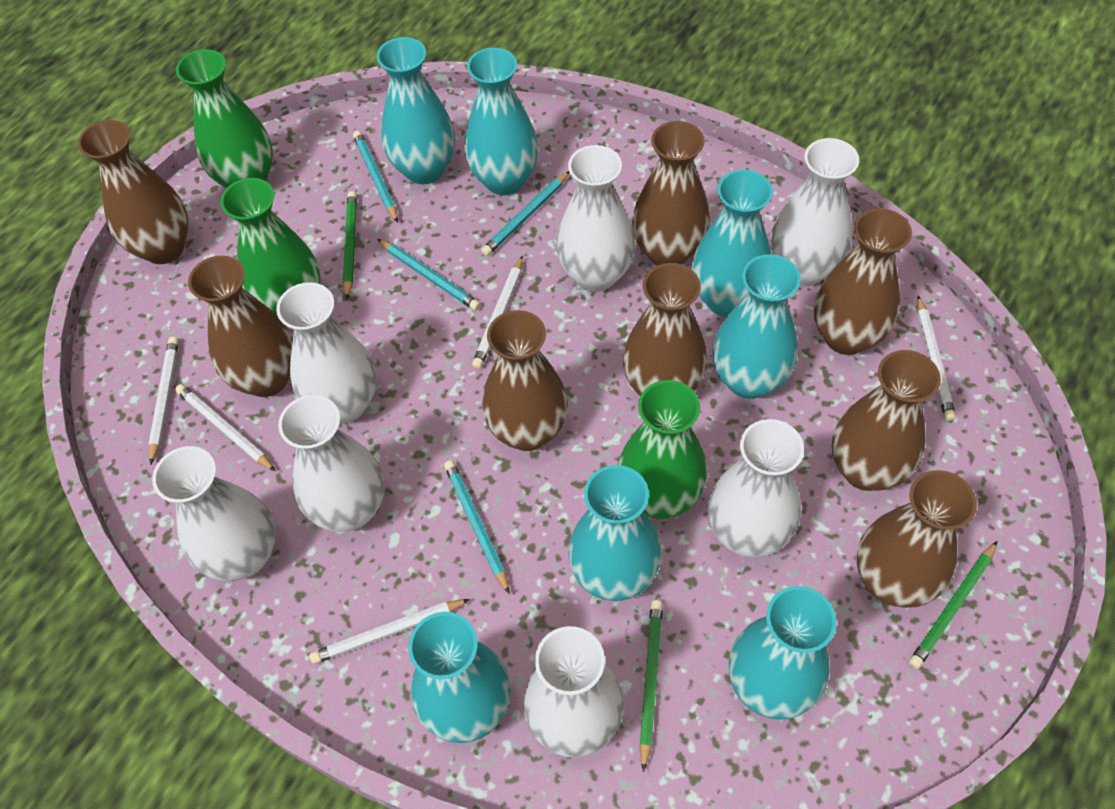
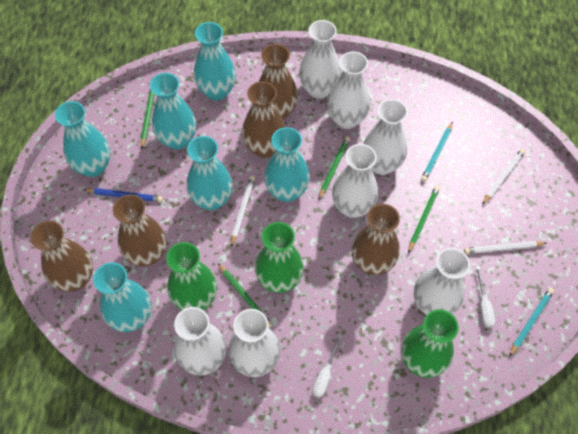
blue pencil: 0 -> 1
brown vase: 8 -> 5
green pencil: 3 -> 4
turquoise pencil: 4 -> 2
turquoise vase: 7 -> 6
white pencil: 5 -> 3
white screwdriver: 0 -> 2

